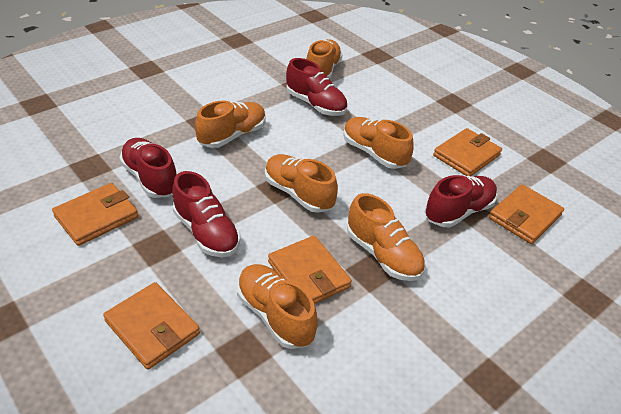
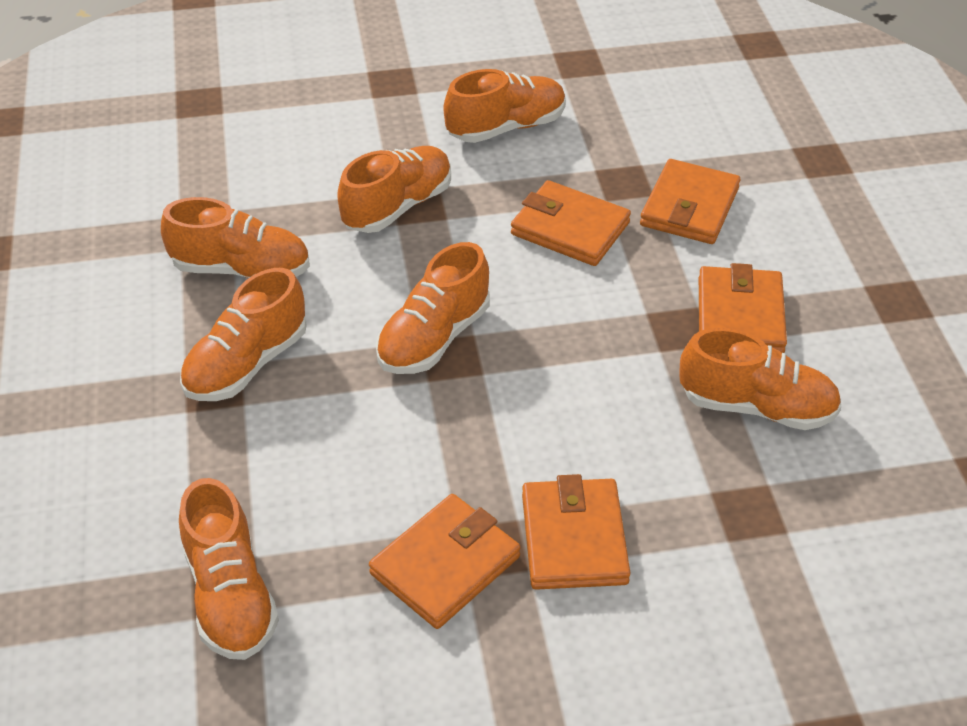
orange shoe: 6 -> 7
red shoe: 4 -> 0

